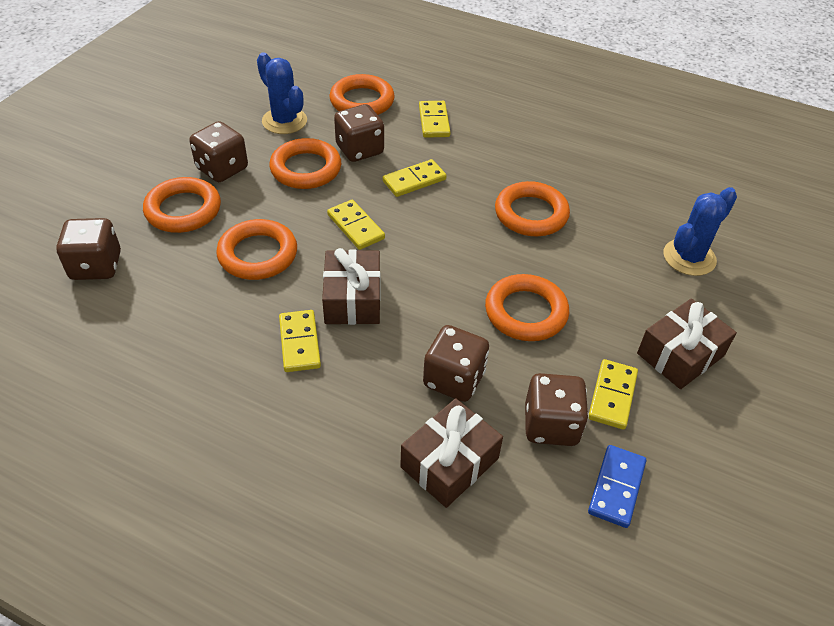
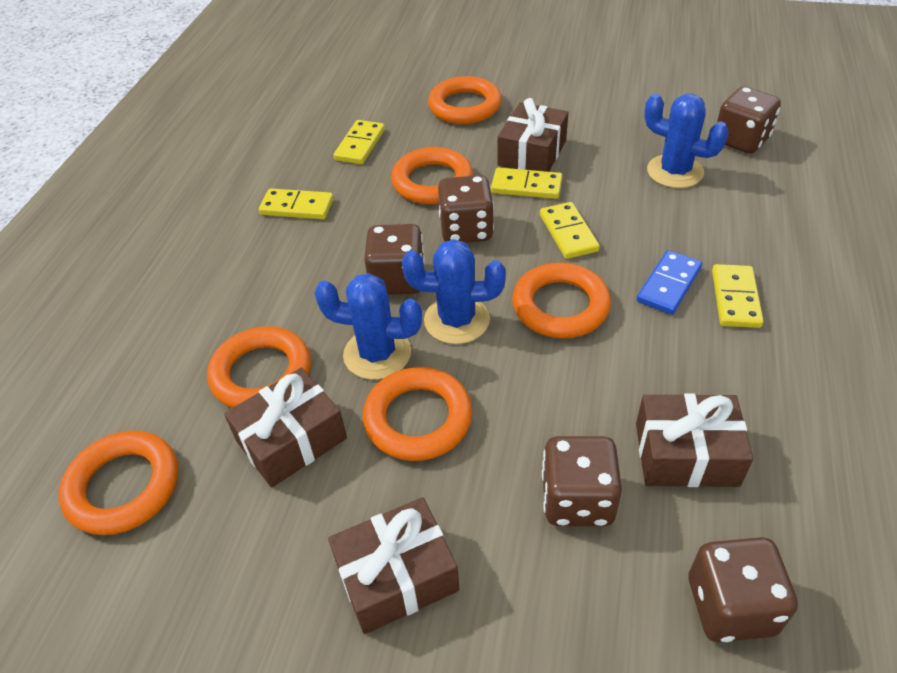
blue cactus: 2 -> 3
brown gift: 3 -> 4

